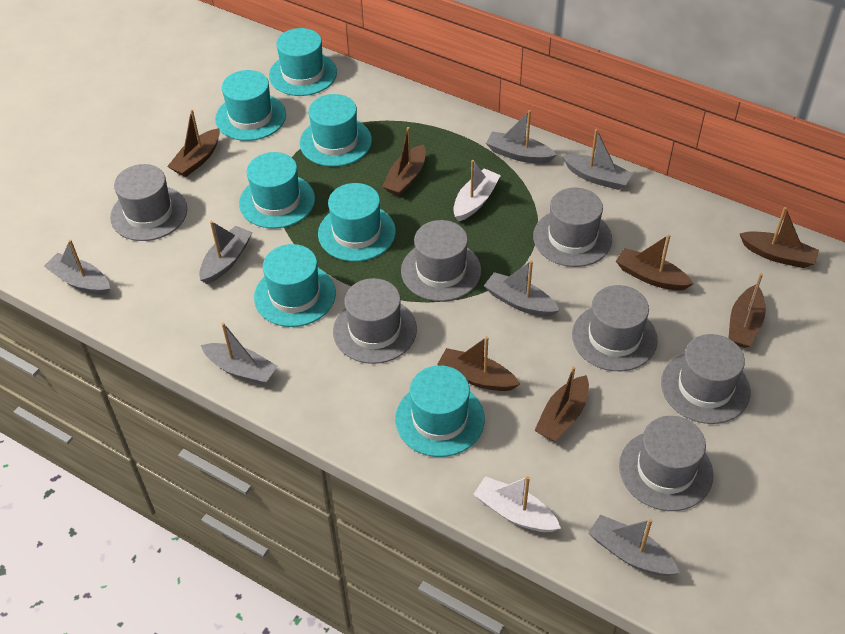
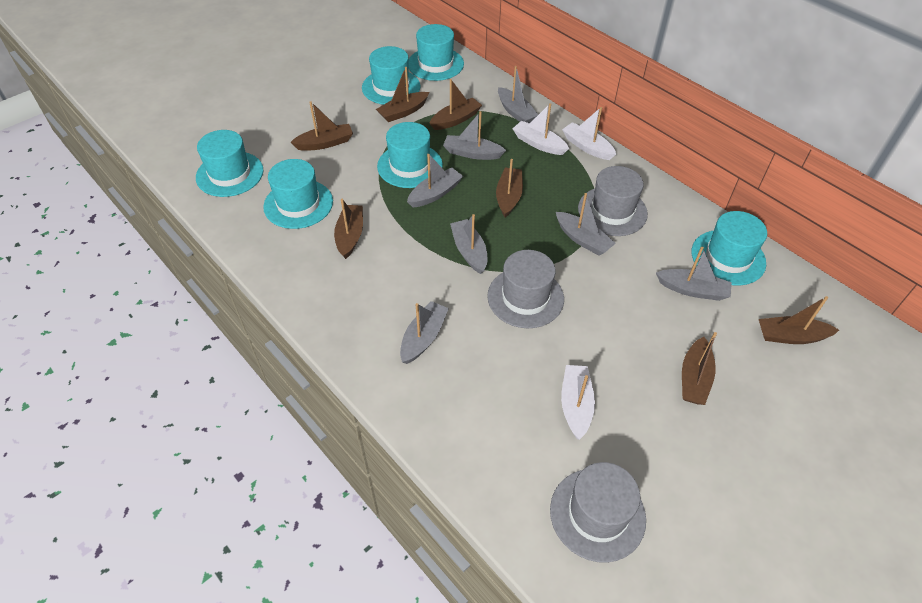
grey hat: 7 -> 3
turquoise hat: 7 -> 6
white boat: 2 -> 3

